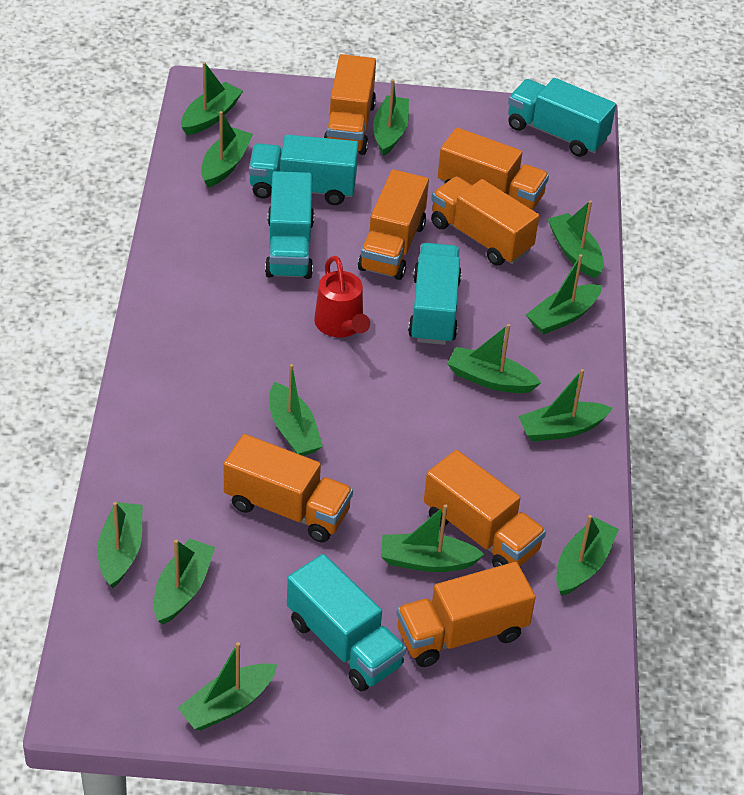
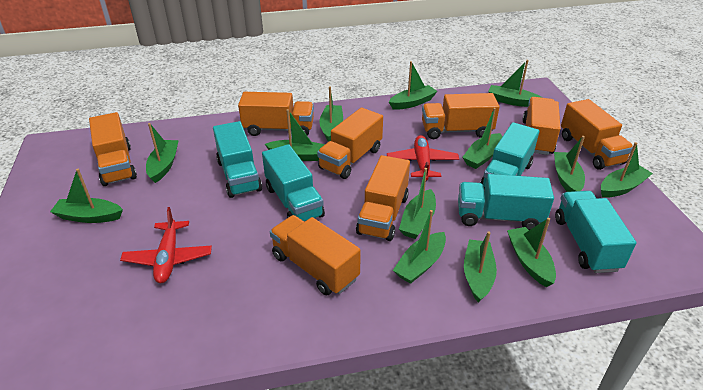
orange truck: 7 -> 8
red plane: 0 -> 2
red watering can: 1 -> 0

